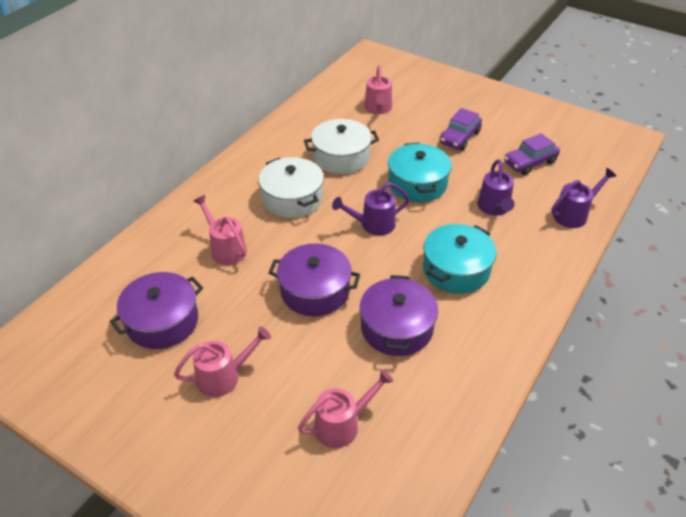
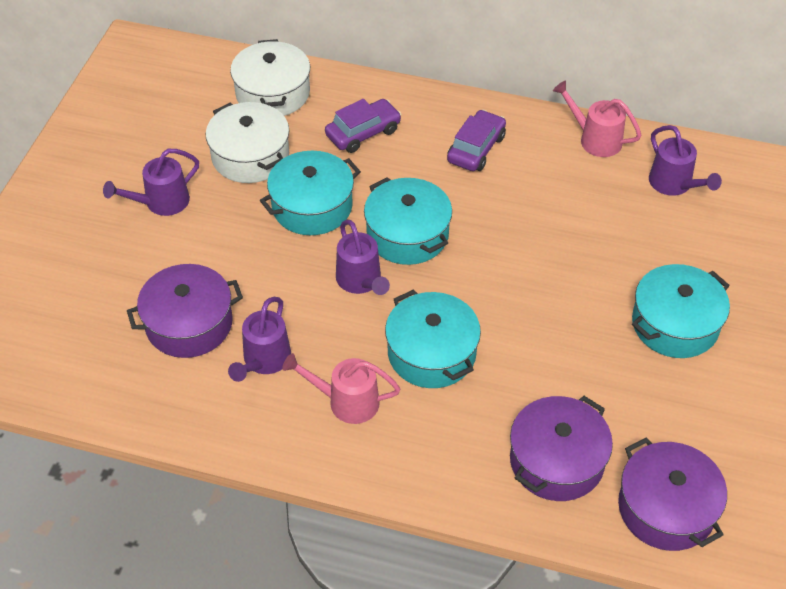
pink watering can: 4 -> 2
purple watering can: 3 -> 4
turquoise pot: 2 -> 4

